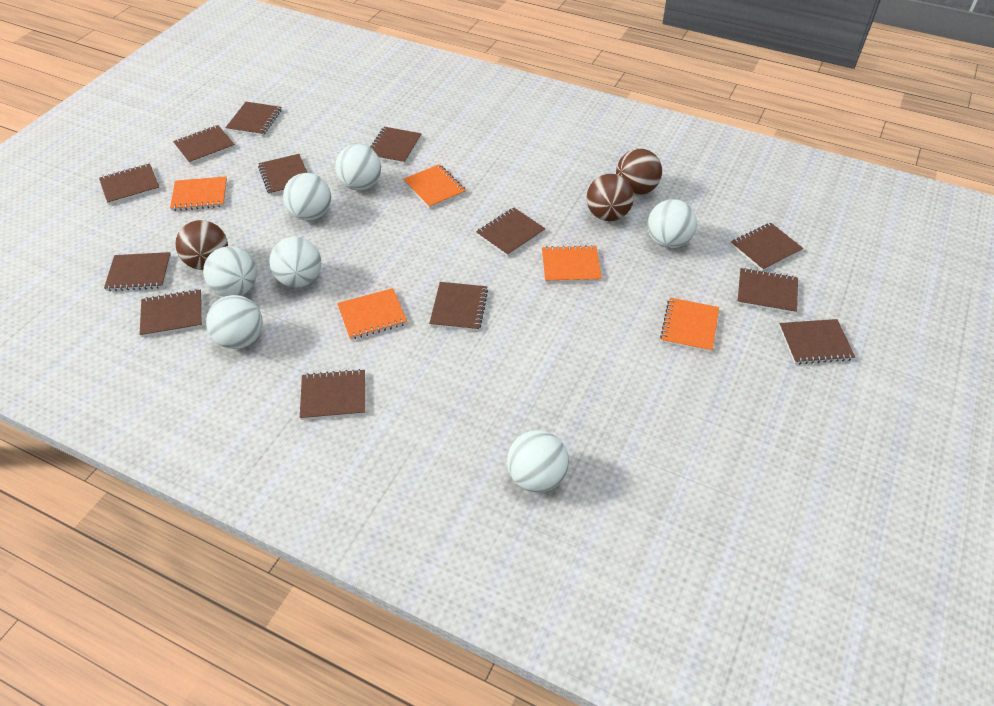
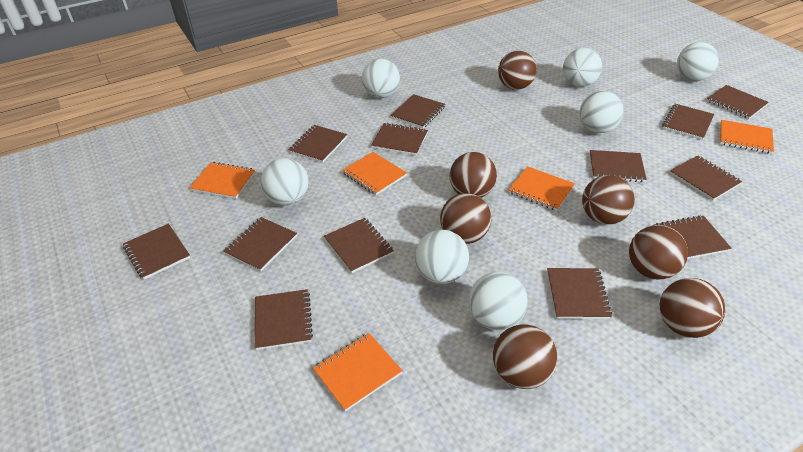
brown ball: 3 -> 7

